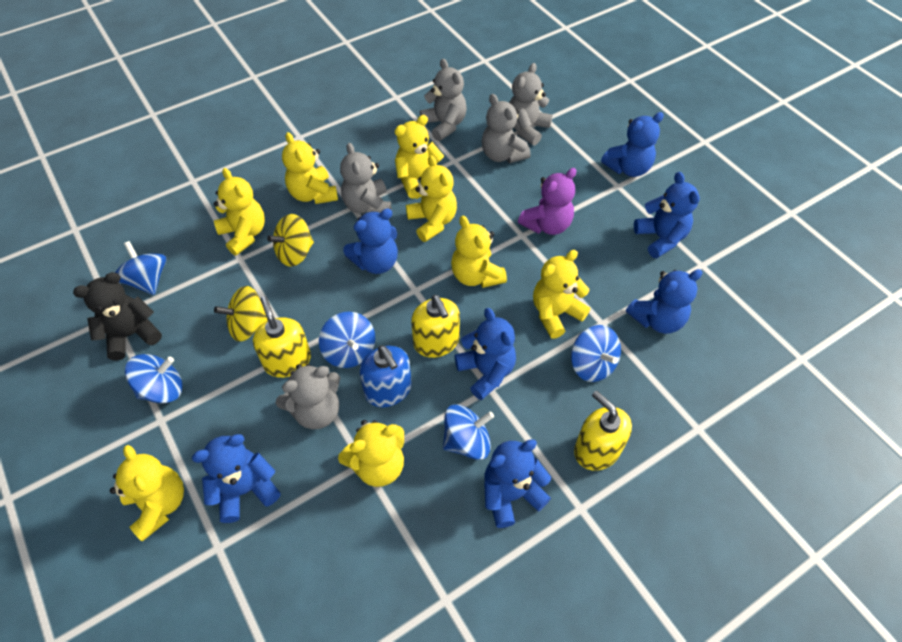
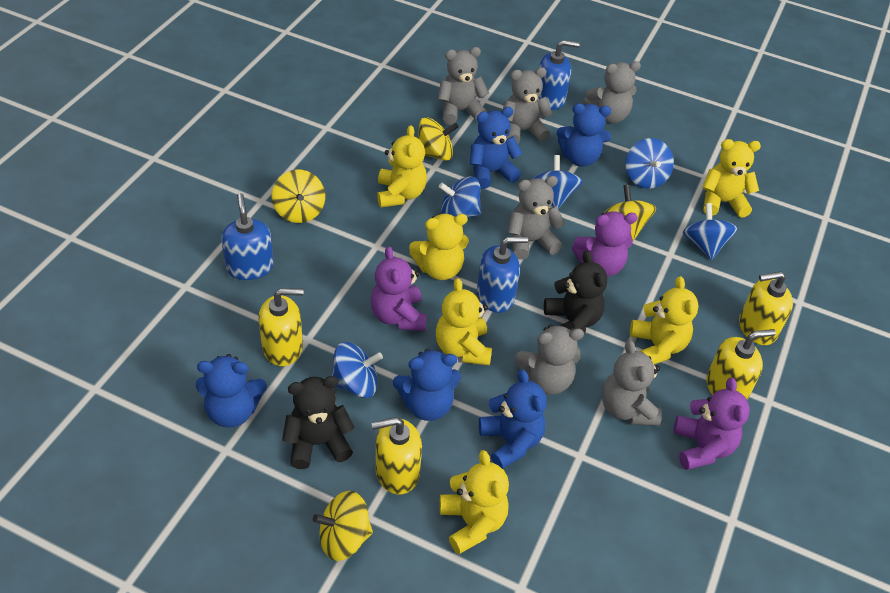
black teddy bear: 1 -> 2
blue soap dispenser: 1 -> 3
blue teddy bear: 7 -> 5
grey teddy bear: 5 -> 6
purple teddy bear: 1 -> 3
yellow soap dispenser: 3 -> 4
yellow spinning top: 2 -> 4
yellow teddy bear: 8 -> 6

